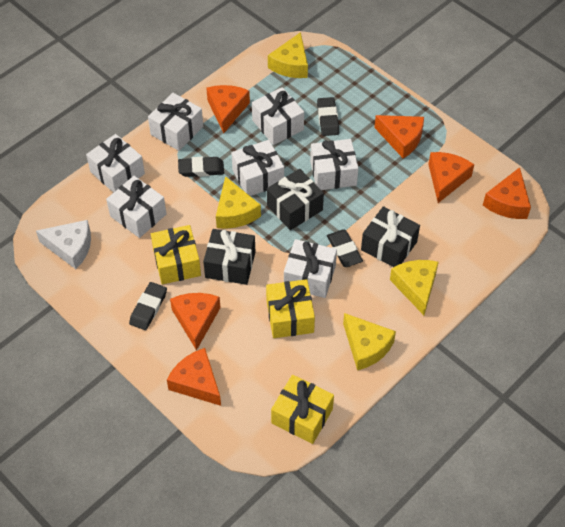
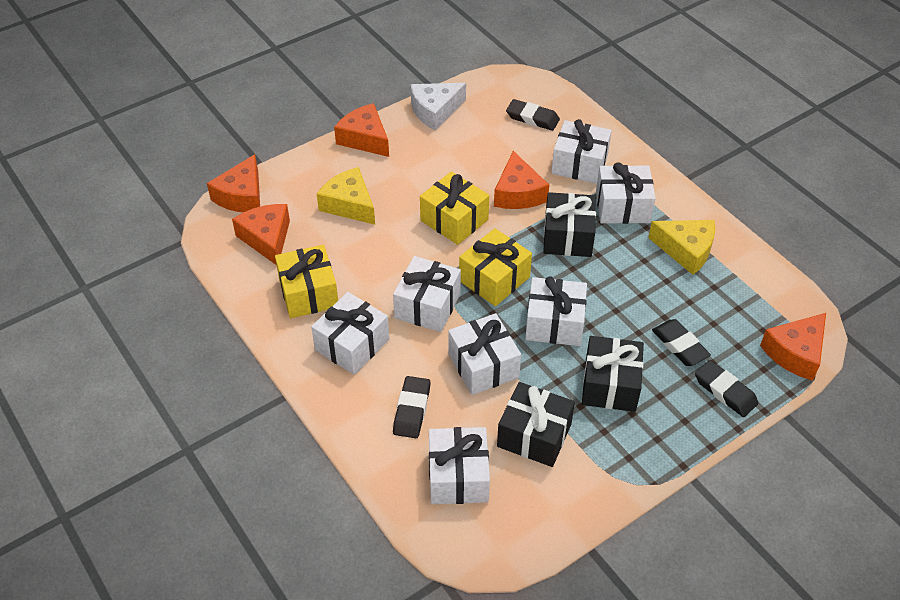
orange cheese: 6 -> 5
yellow cheese: 4 -> 2

